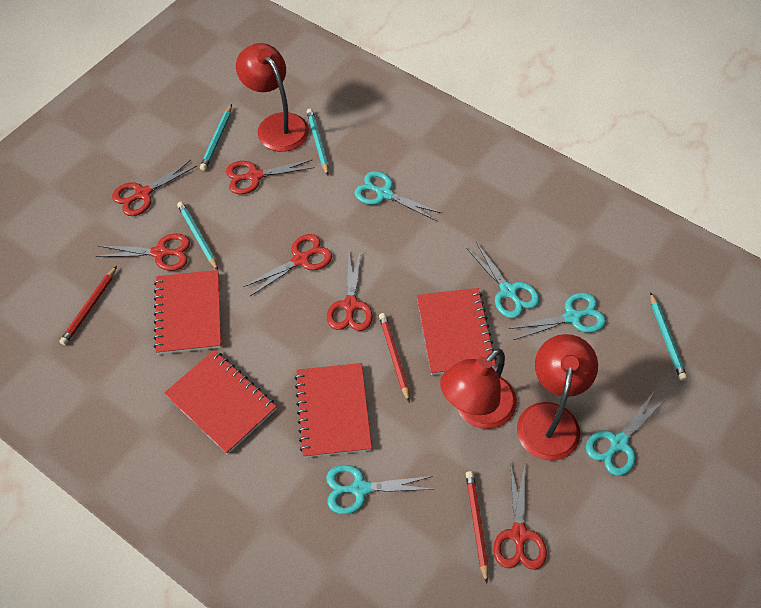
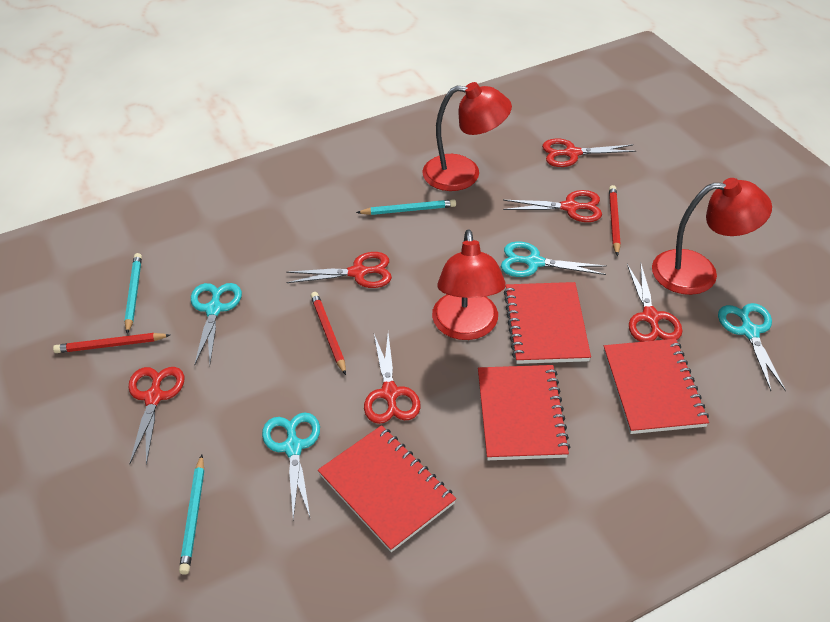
turquoise pencil: 4 -> 3
turquoise scissors: 5 -> 4

